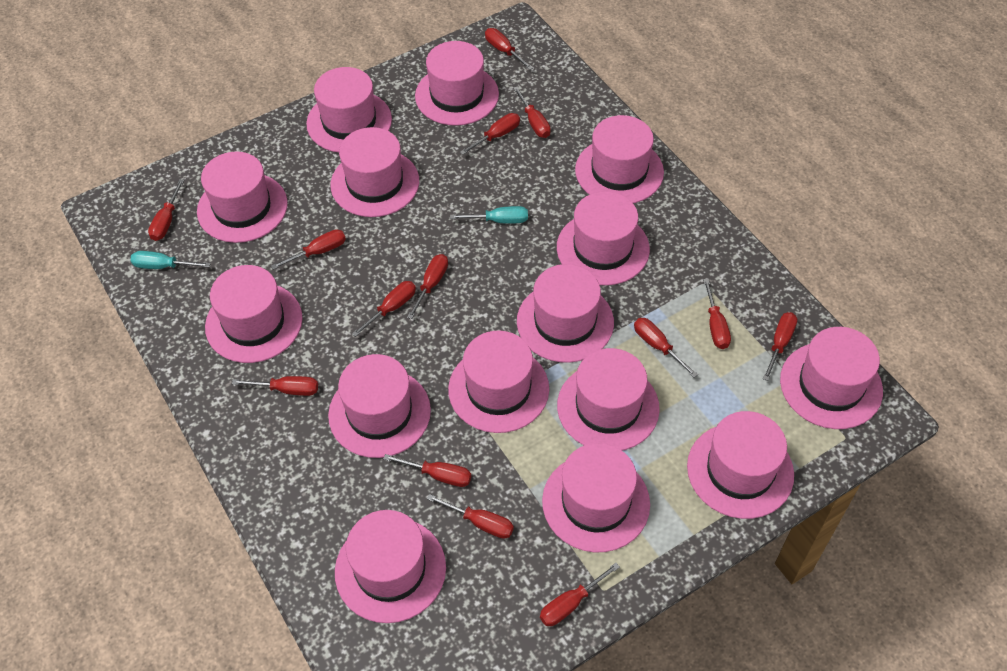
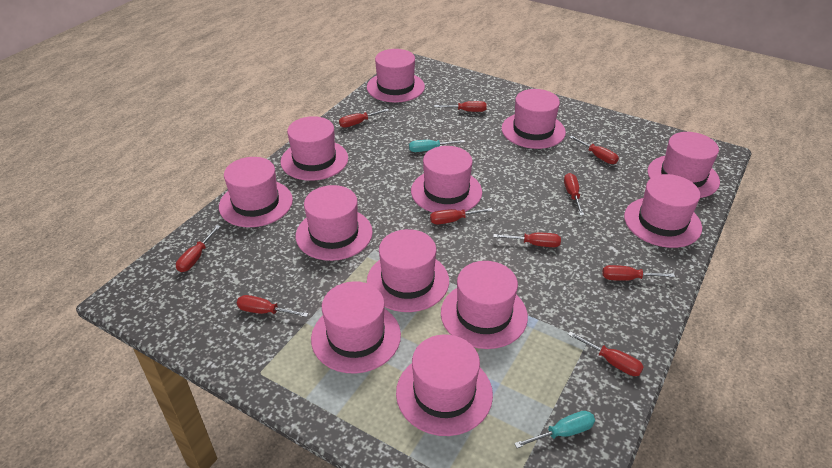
pink hat: 15 -> 12
red screwdriver: 14 -> 10

